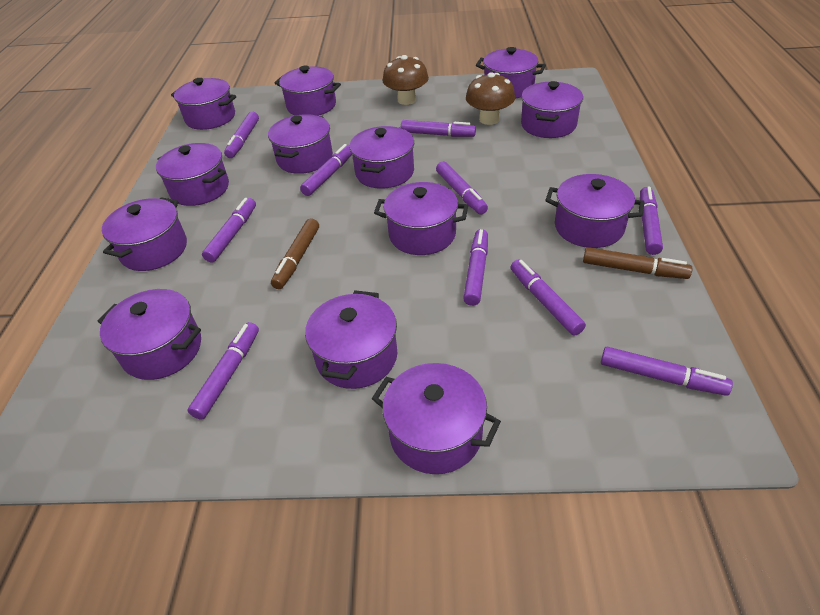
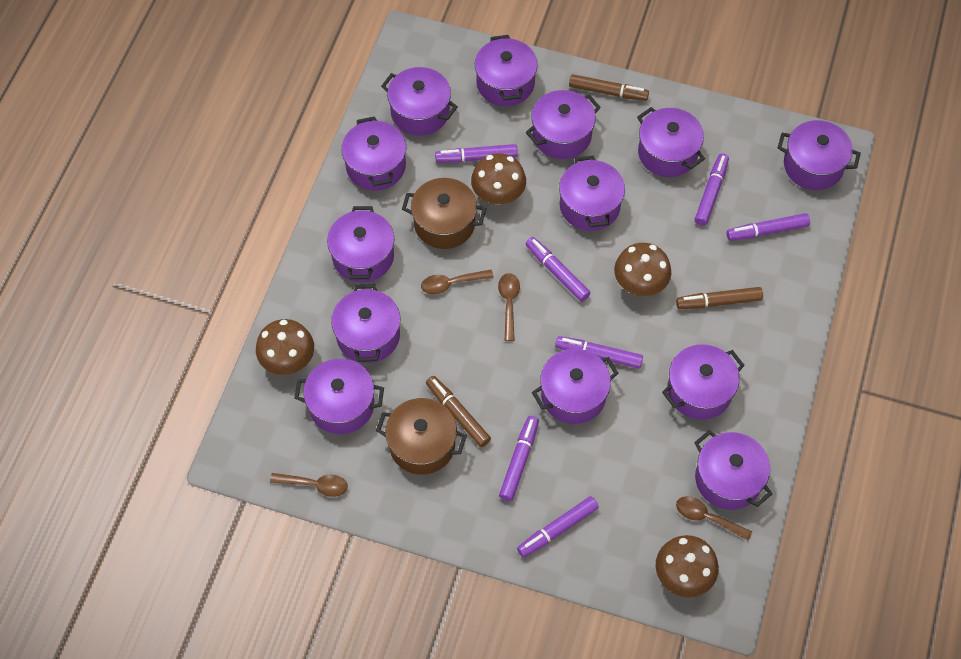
brown marker: 2 -> 3
brown mushroom: 2 -> 4
brown pot: 0 -> 2
brown spoon: 0 -> 4
purple marker: 10 -> 7

